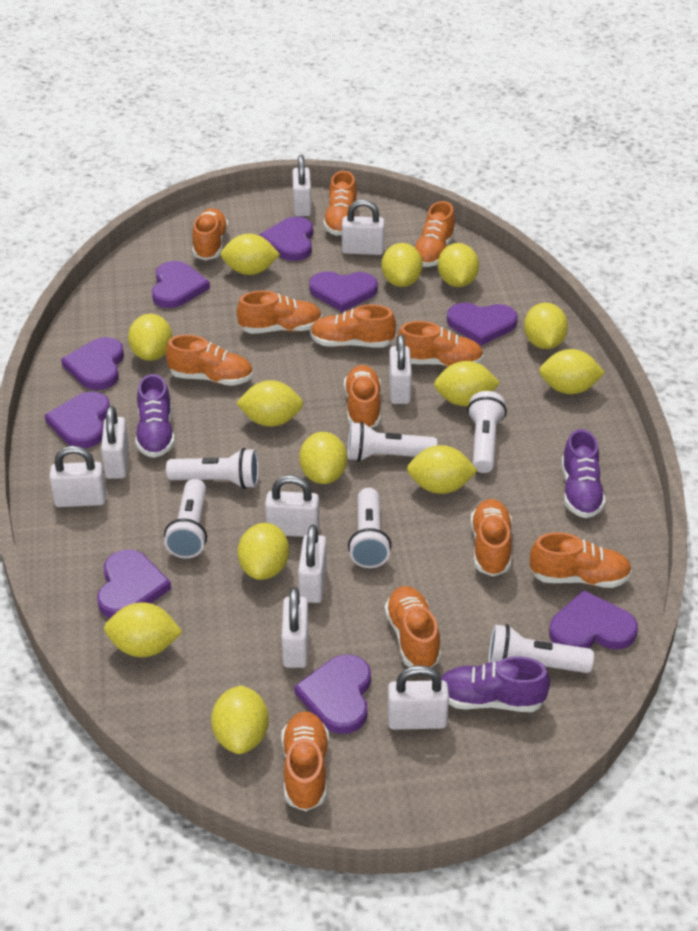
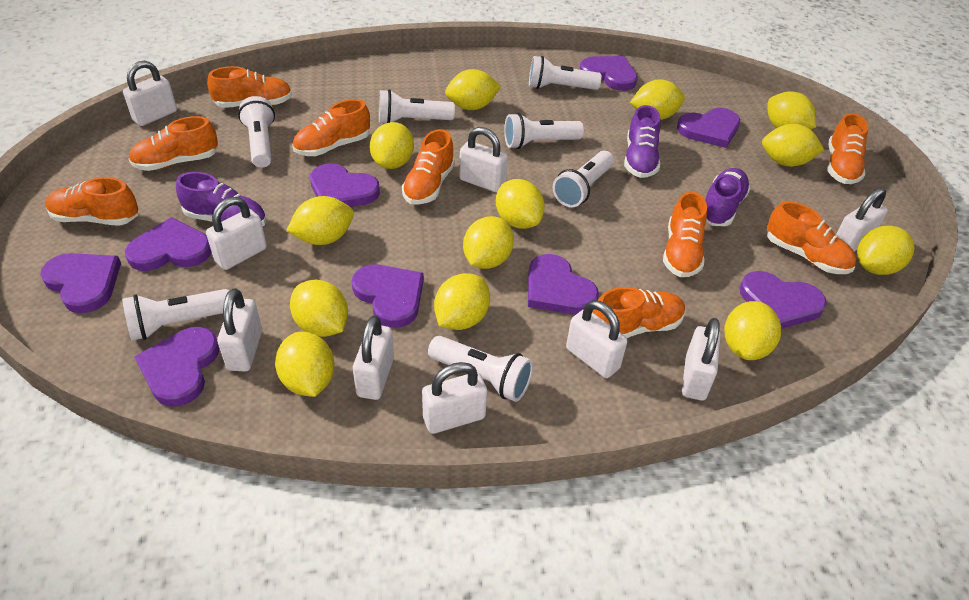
orange shoe: 12 -> 9
white flashlight: 6 -> 7

